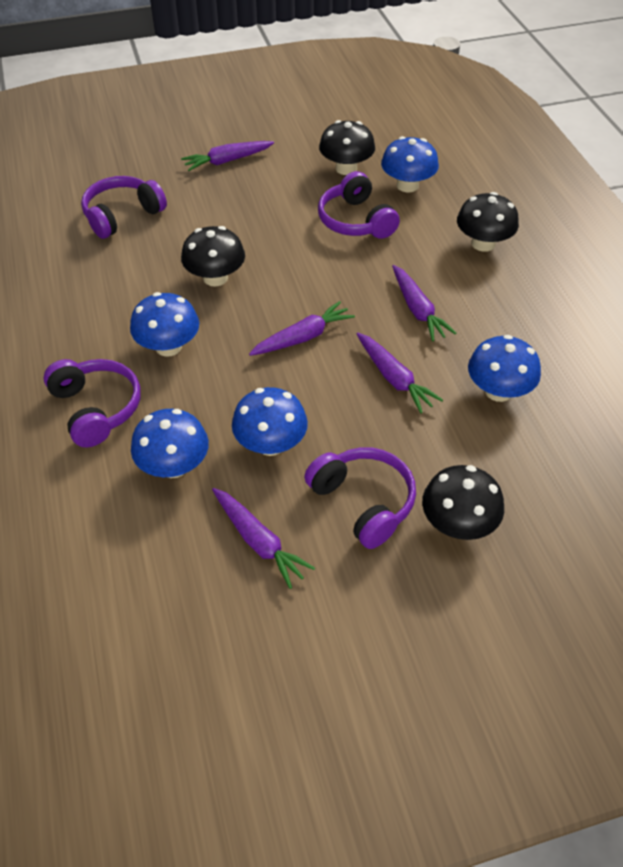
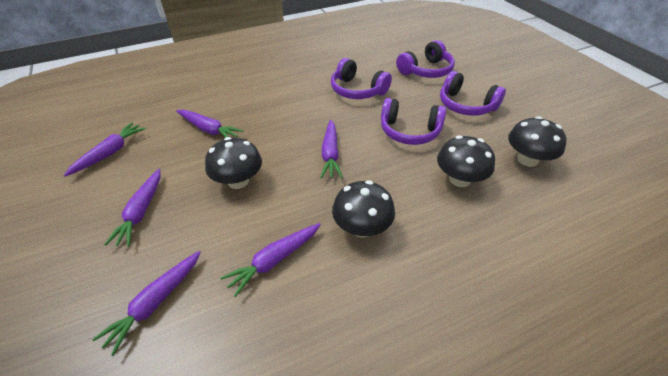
blue mushroom: 5 -> 0
purple carrot: 5 -> 6

